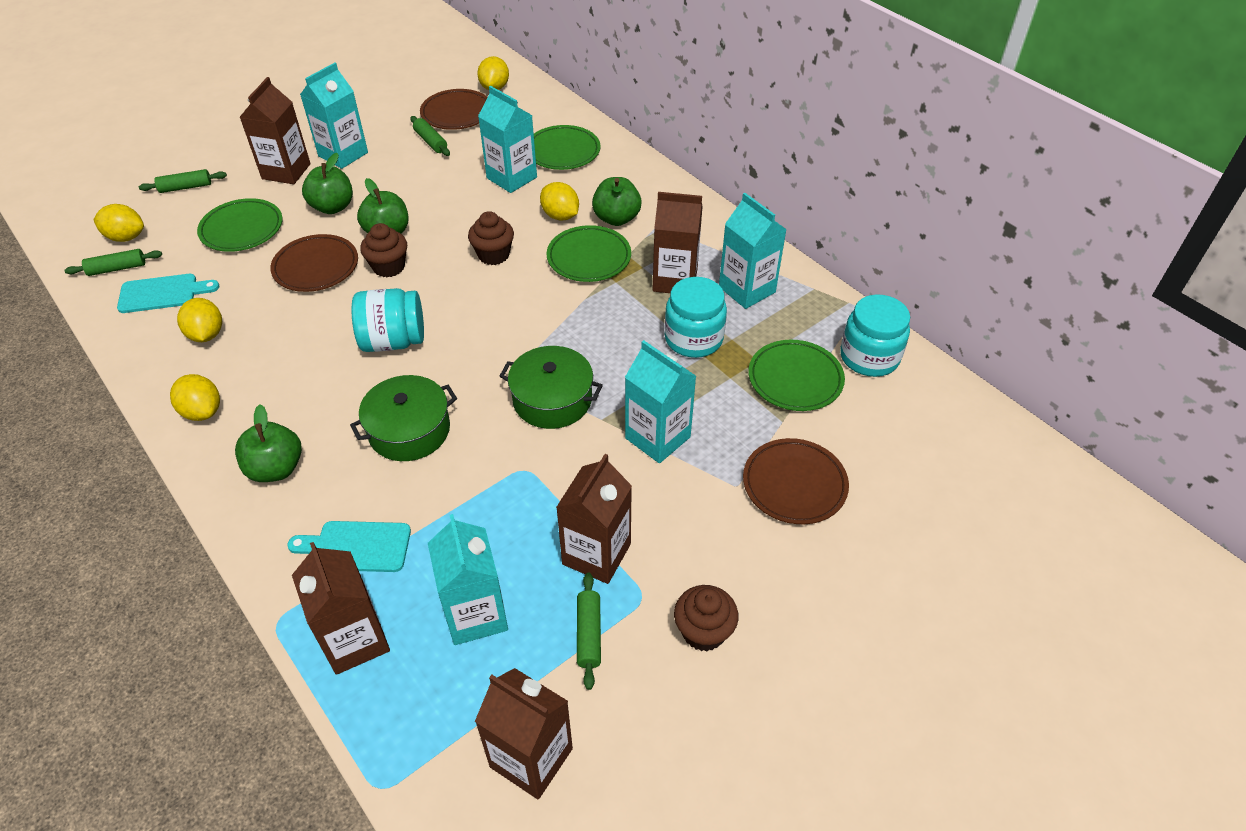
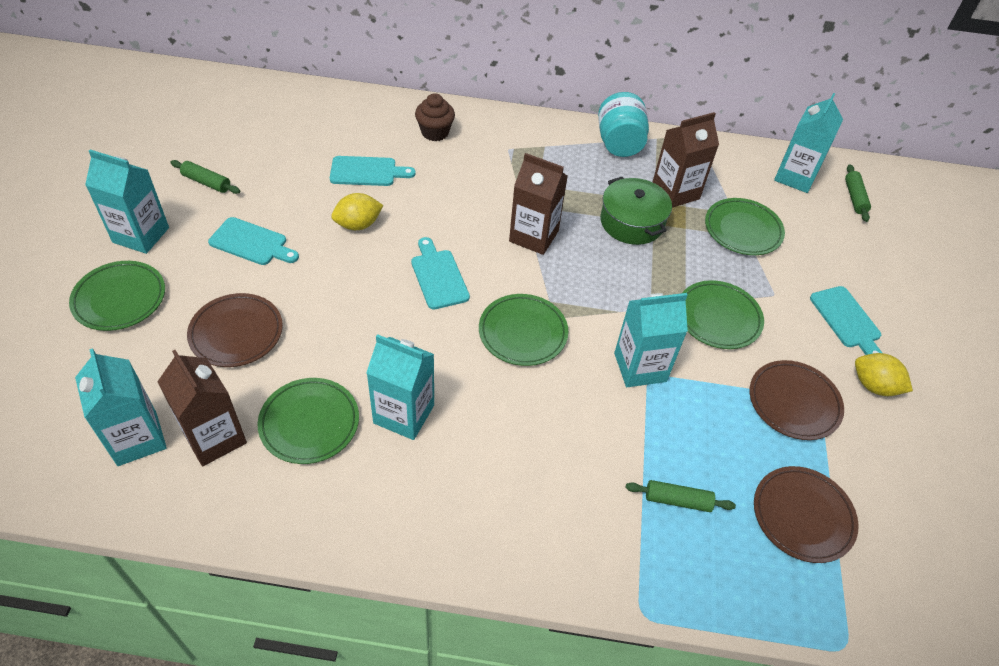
brown carton: 5 -> 3
brown cupcake: 3 -> 1
green apple: 4 -> 0
green plate: 4 -> 5
green pot: 2 -> 1
green rolling pin: 4 -> 3
turquoise cutting board: 2 -> 4
turquoise jar: 3 -> 1
yellow lemon: 5 -> 2

